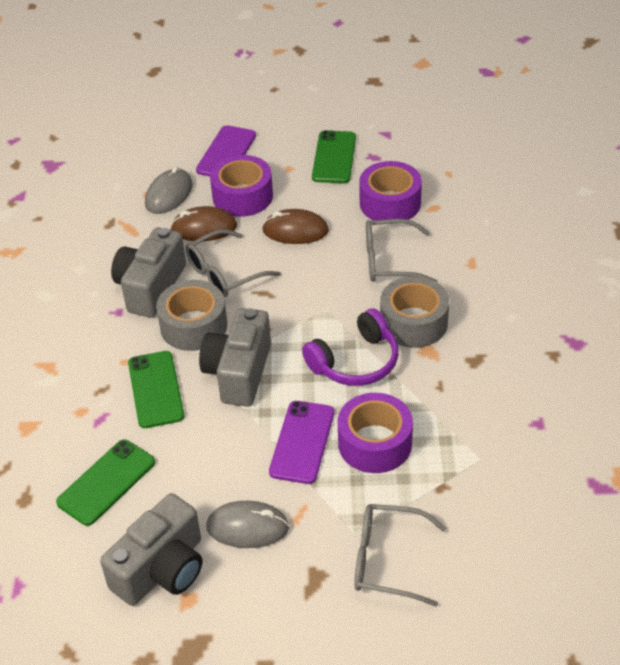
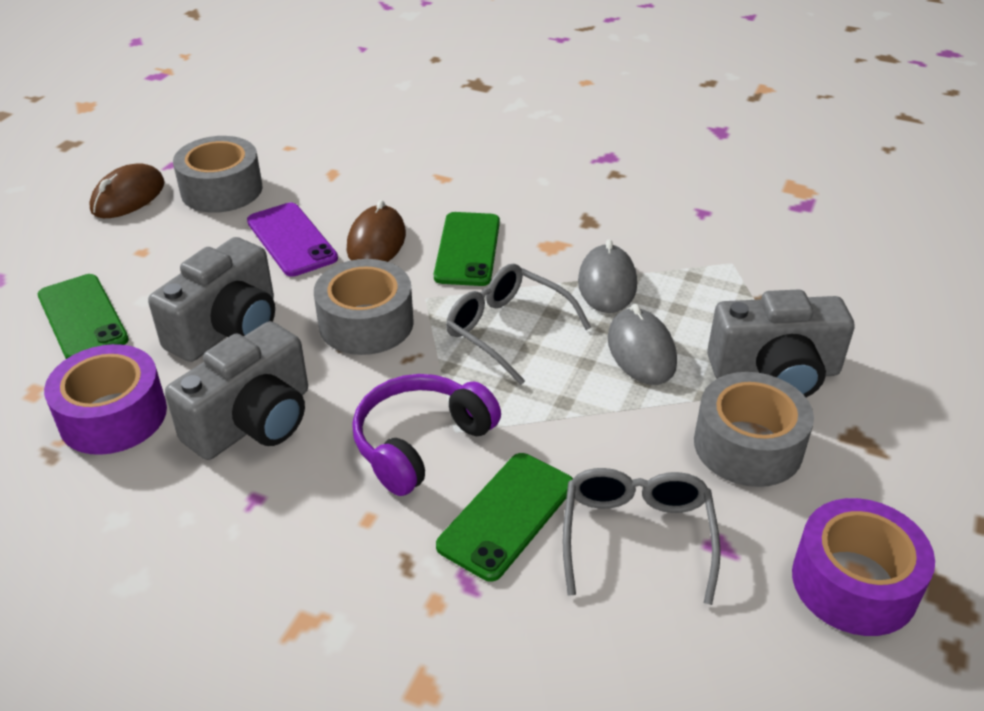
grey glasses: 3 -> 2
grey tape: 2 -> 3
purple phone: 2 -> 1
purple tape: 3 -> 2

